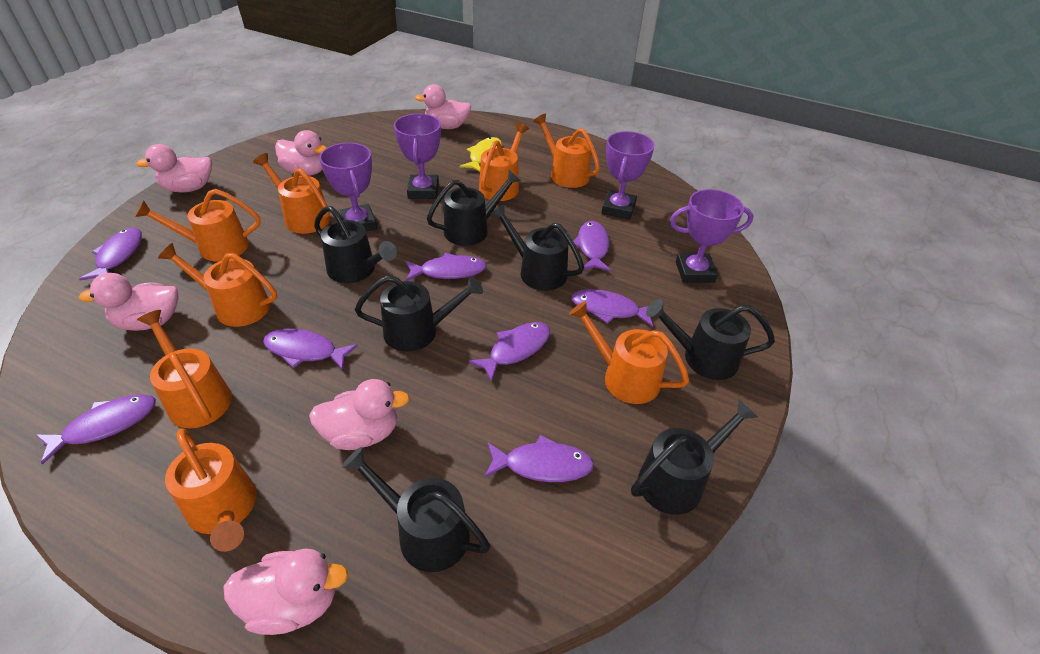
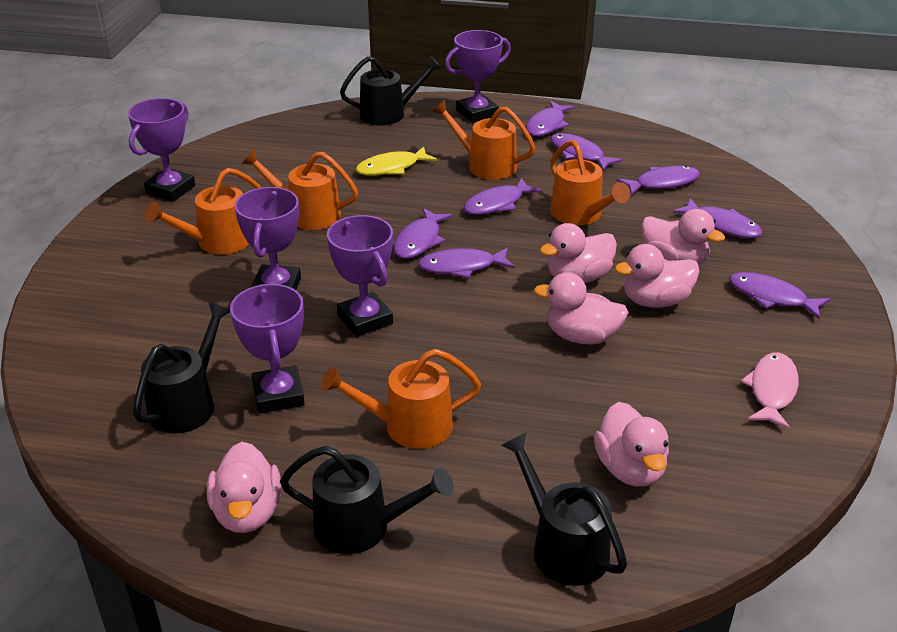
black watering can: 7 -> 4
orange watering can: 8 -> 5
pink fish: 0 -> 1
purple trophy: 4 -> 5

